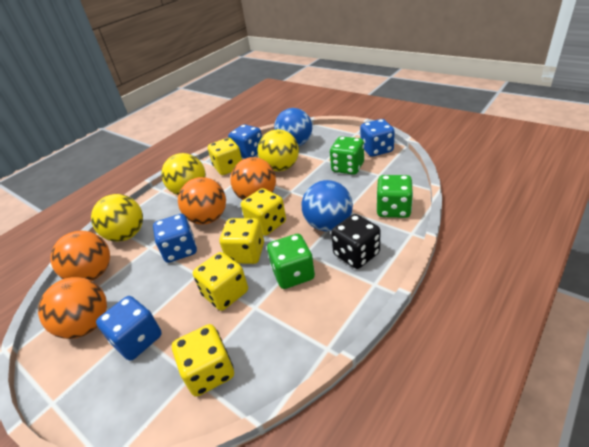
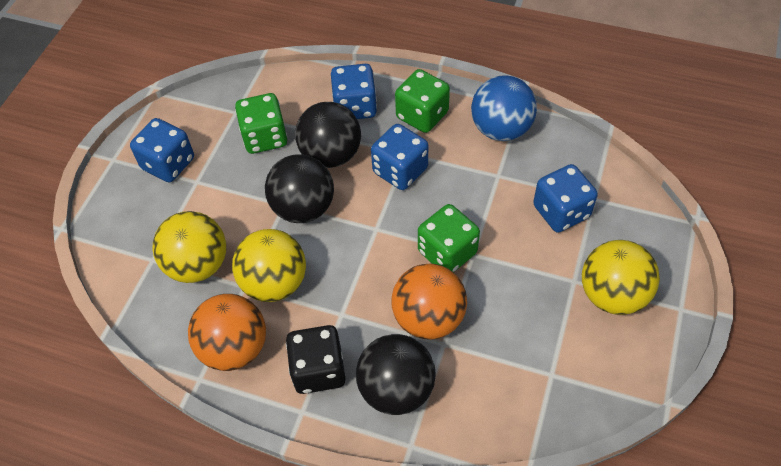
black ball: 0 -> 3
blue ball: 2 -> 1
orange ball: 4 -> 2
yellow dice: 5 -> 0

